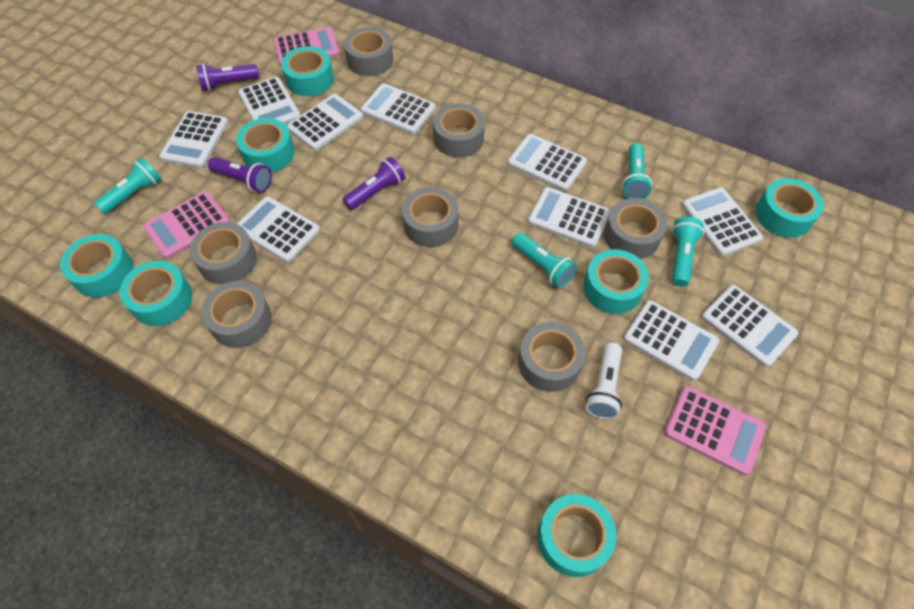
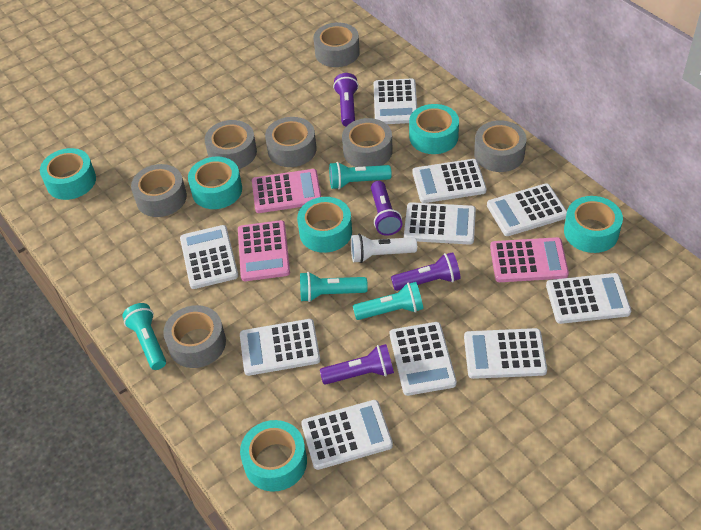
purple flashlight: 3 -> 4
turquoise tape: 7 -> 6

